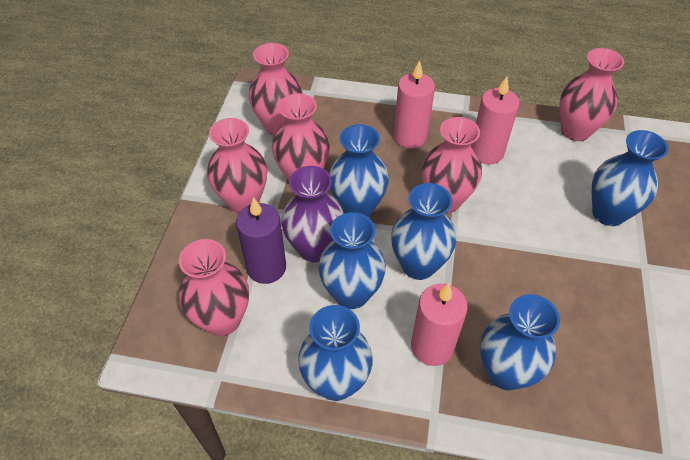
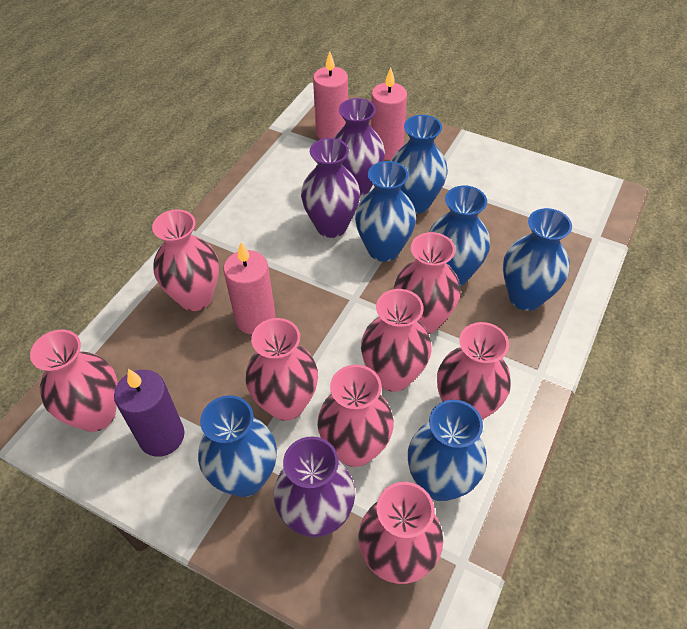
pink vase: 6 -> 8
purple vase: 1 -> 3

